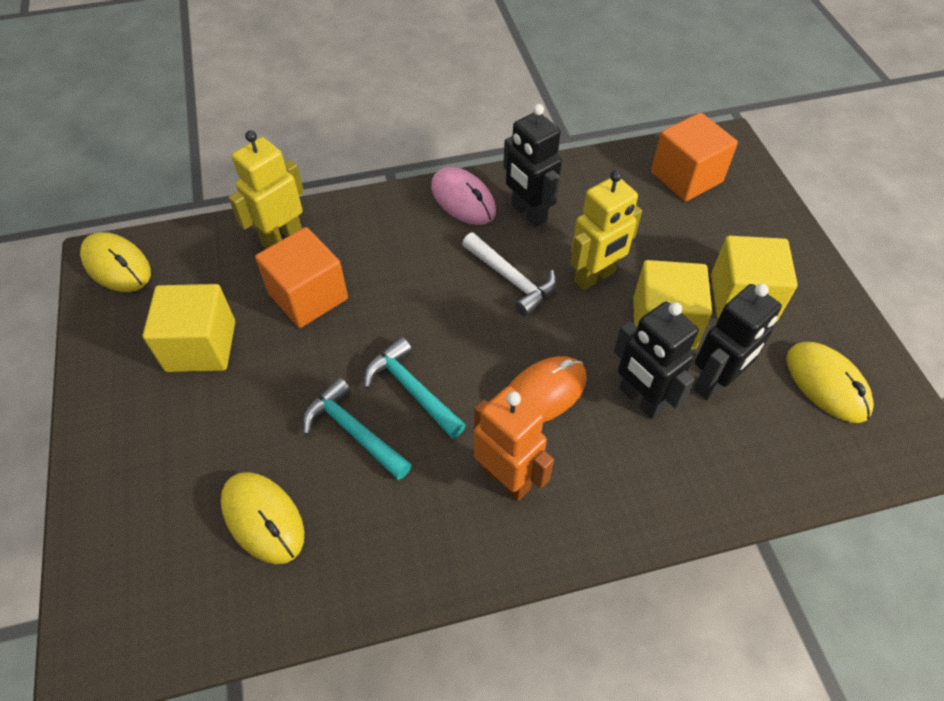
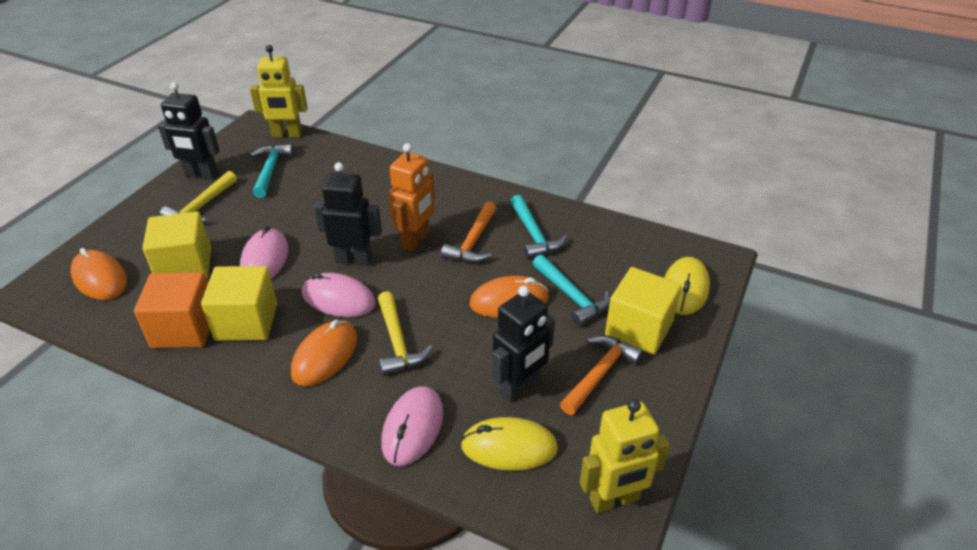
orange cube: 2 -> 1
orange hammer: 0 -> 2
orange mouse: 1 -> 3
pink mouse: 1 -> 3
turquoise hammer: 2 -> 3
white hammer: 1 -> 0
yellow hammer: 0 -> 2
yellow mouse: 3 -> 2

